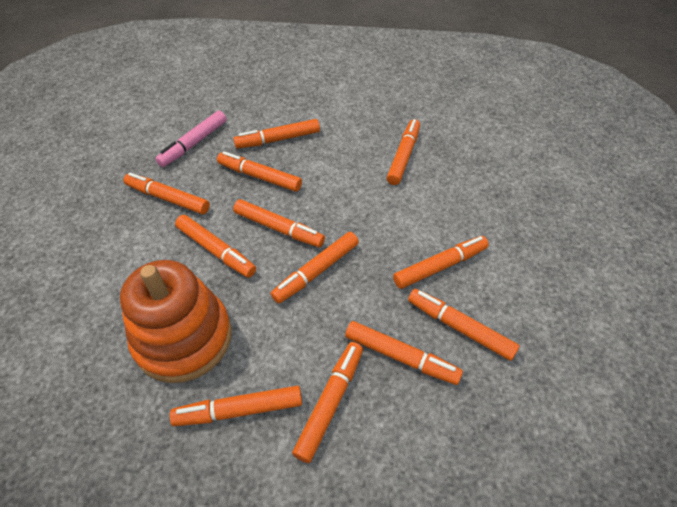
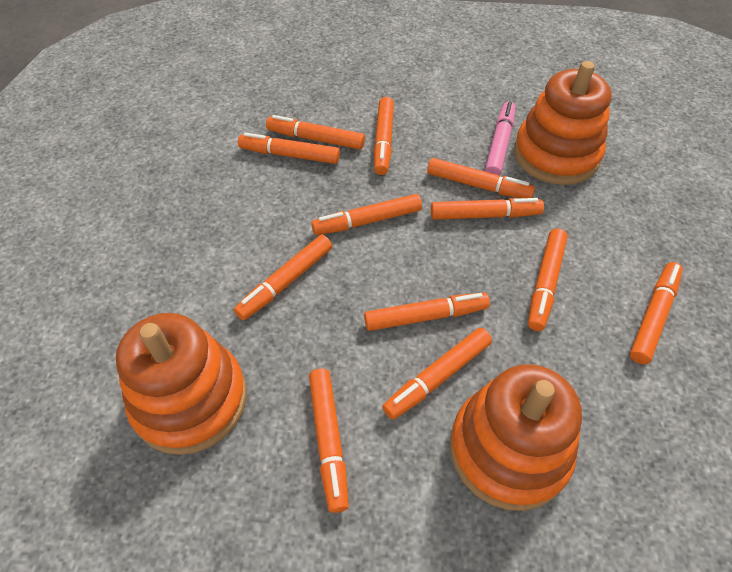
orange stacking toy: 1 -> 3

